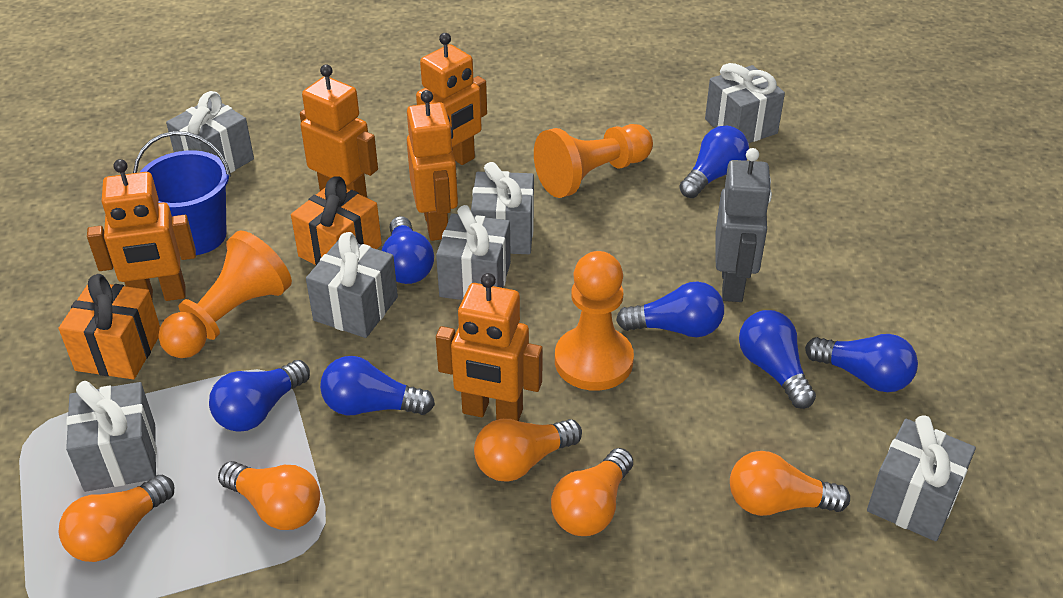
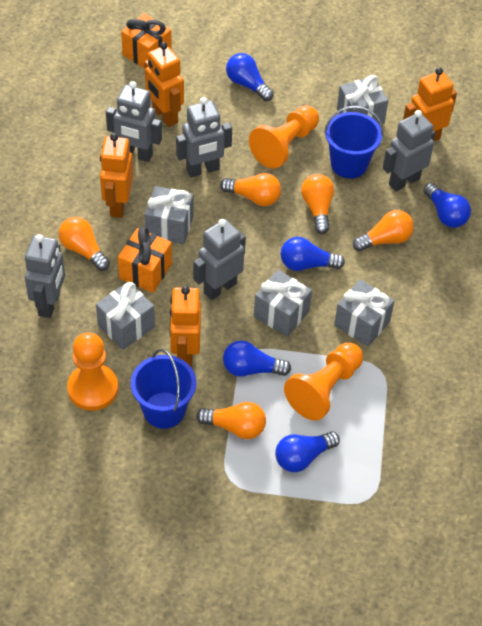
blue bucket: 1 -> 2
blue light bulb: 7 -> 5
grey gift: 7 -> 5
grey robot: 1 -> 5
orange robot: 5 -> 4

